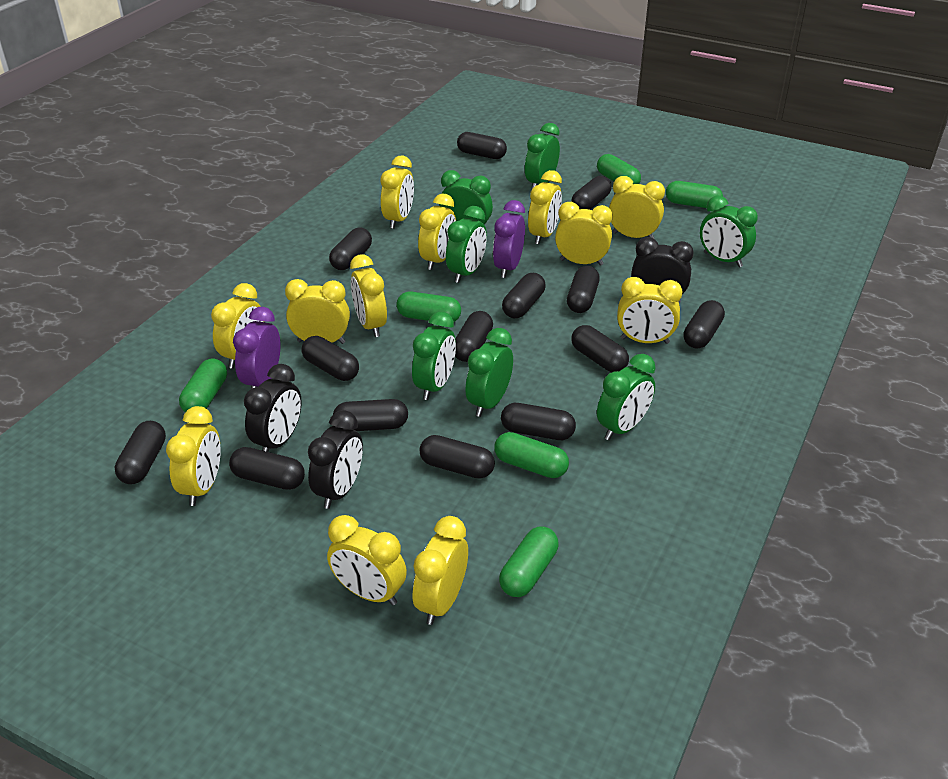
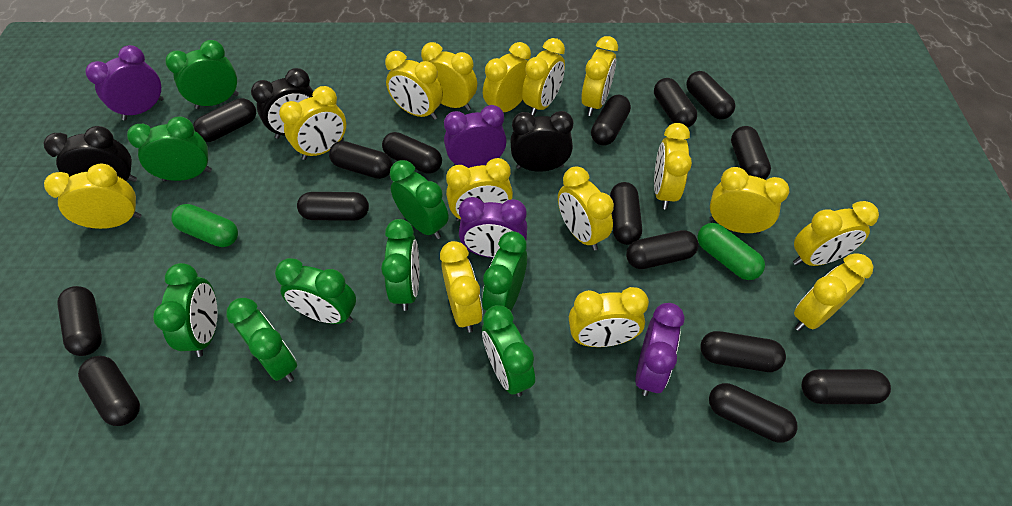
black capsule: 14 -> 15
green capsule: 6 -> 2
green clock: 7 -> 9
purple clock: 2 -> 4
yellow clock: 12 -> 15

